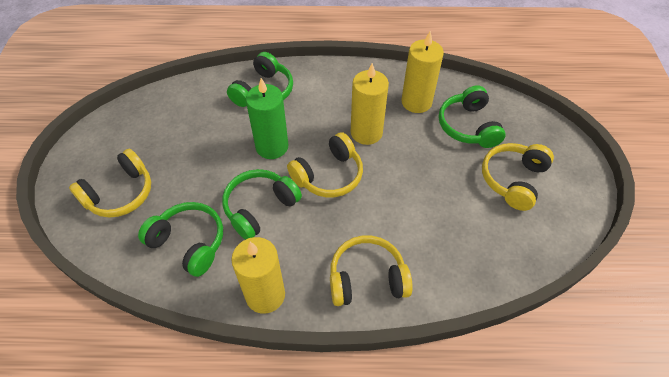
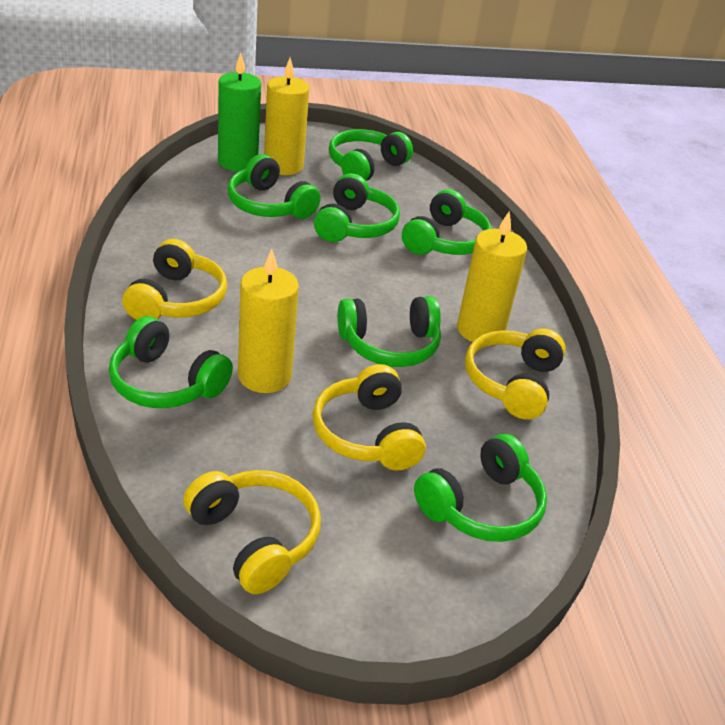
green headphones: 4 -> 7

